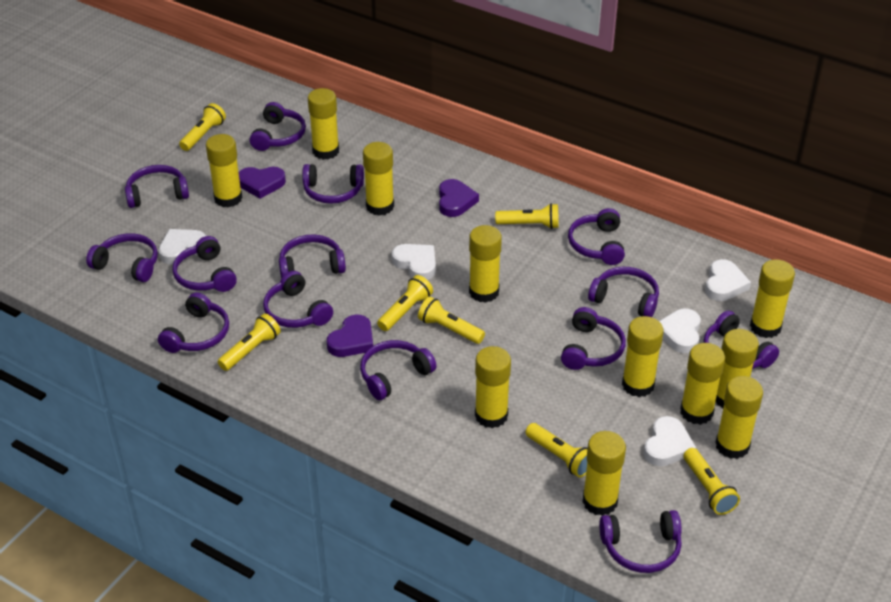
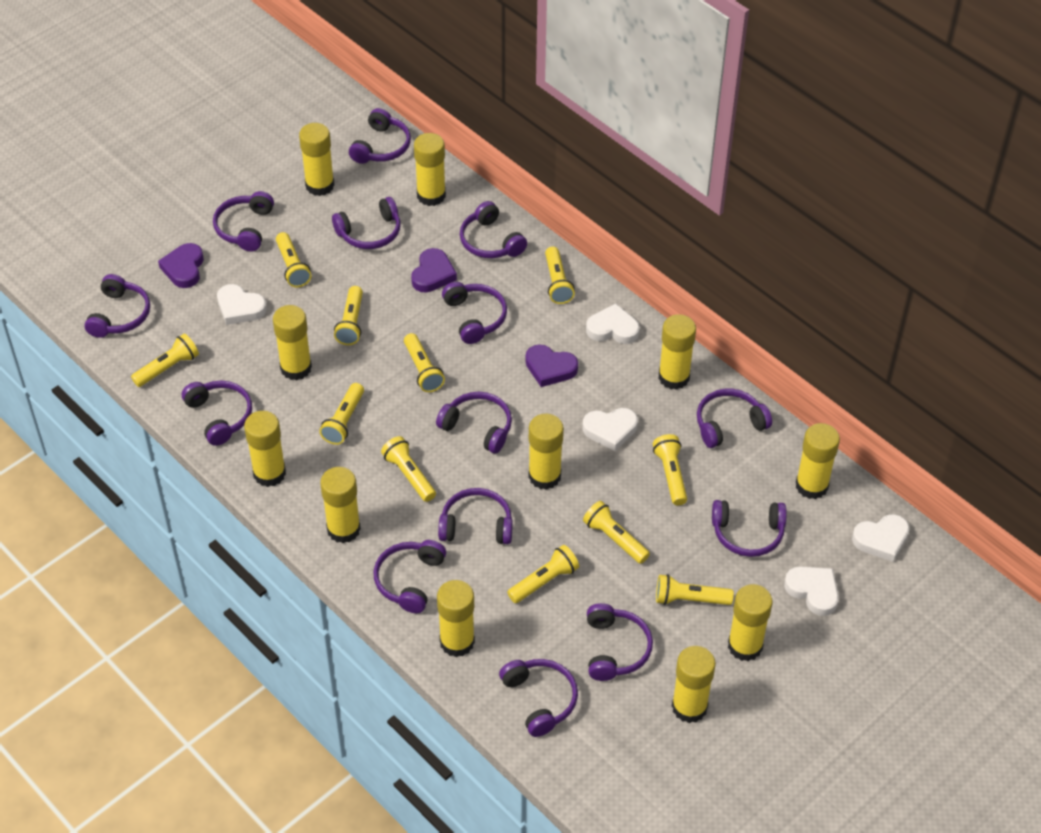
yellow flashlight: 7 -> 11

